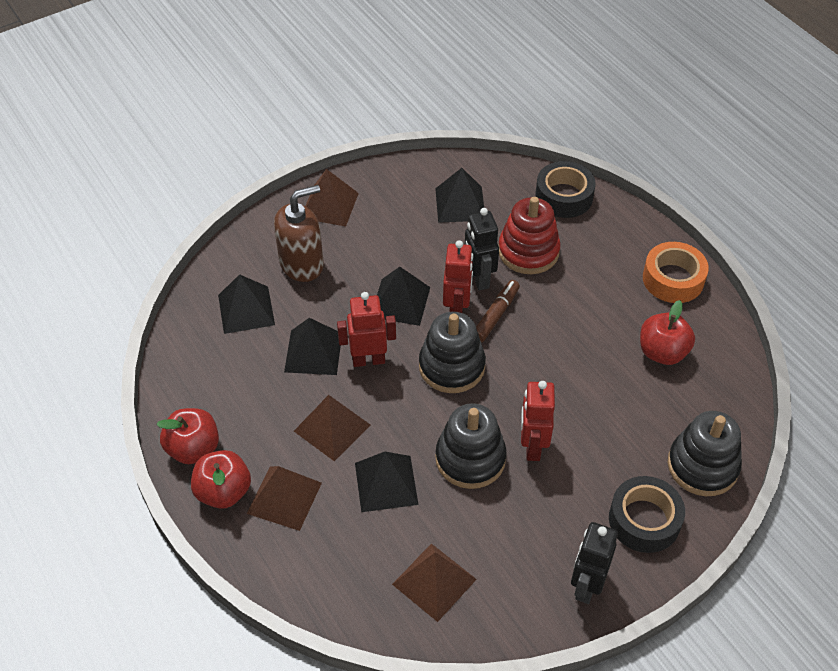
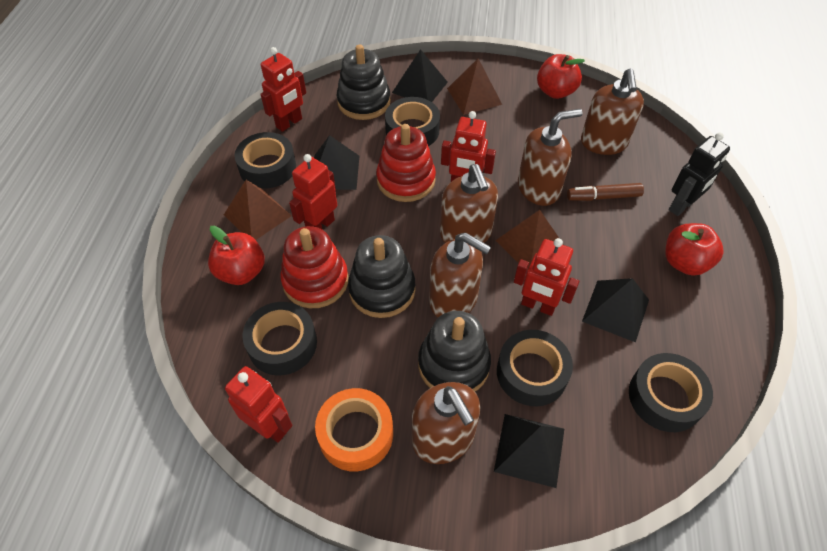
black pyramid: 5 -> 4
black robot: 2 -> 1
black tape: 2 -> 5
brown pyramid: 4 -> 3
brown soap dispenser: 1 -> 5
red robot: 3 -> 5
red stacking toy: 1 -> 2

